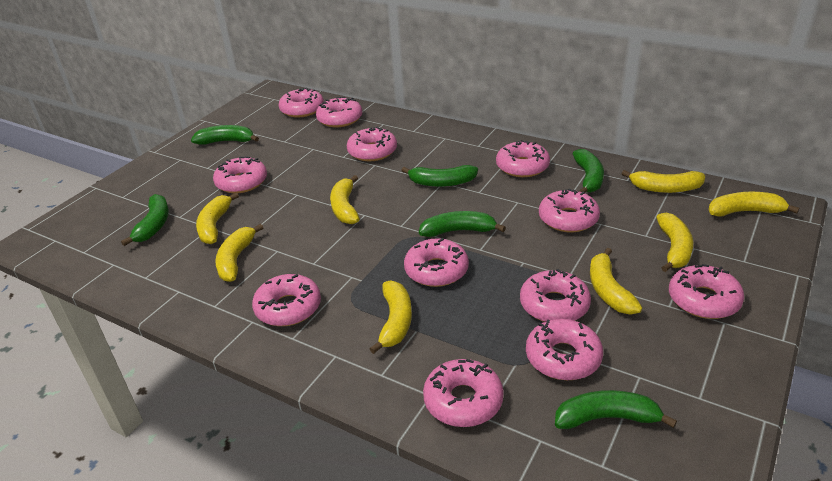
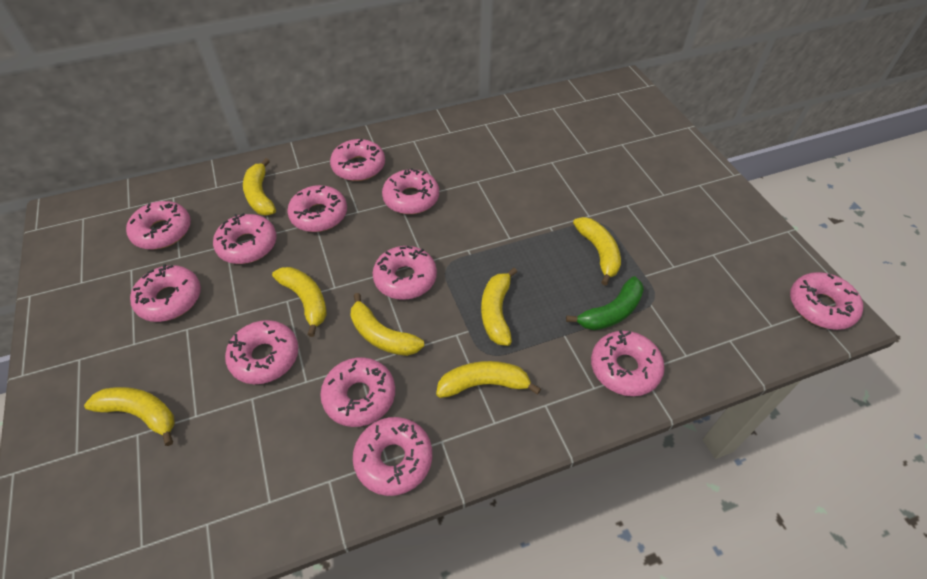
green banana: 6 -> 1
yellow banana: 8 -> 7

